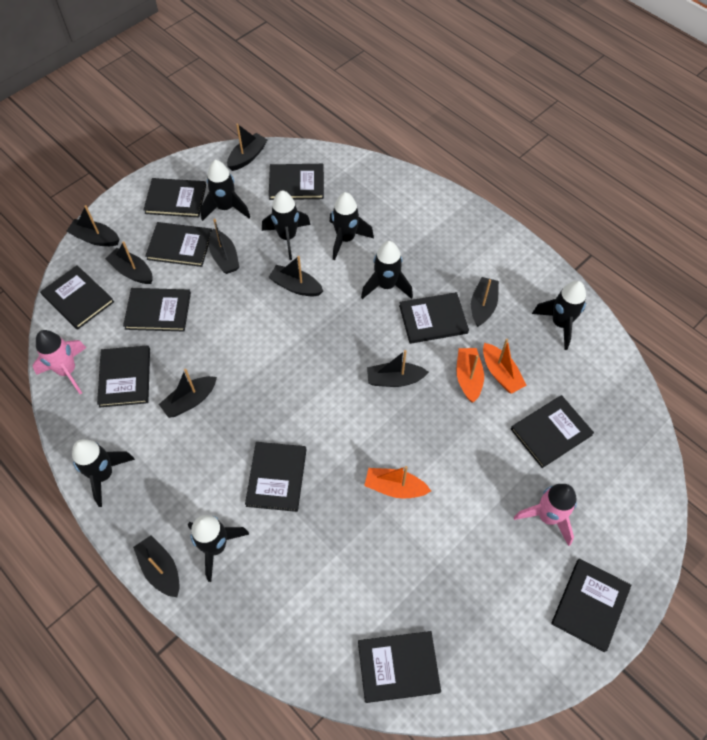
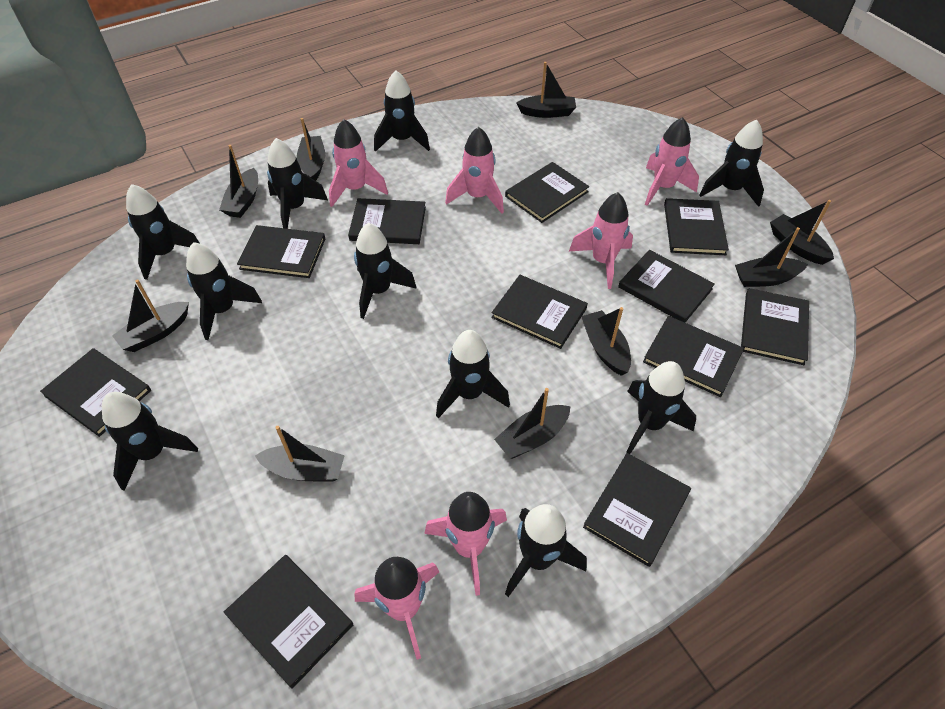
black rocket: 7 -> 10
orange boat: 3 -> 0
pink rocket: 2 -> 6

